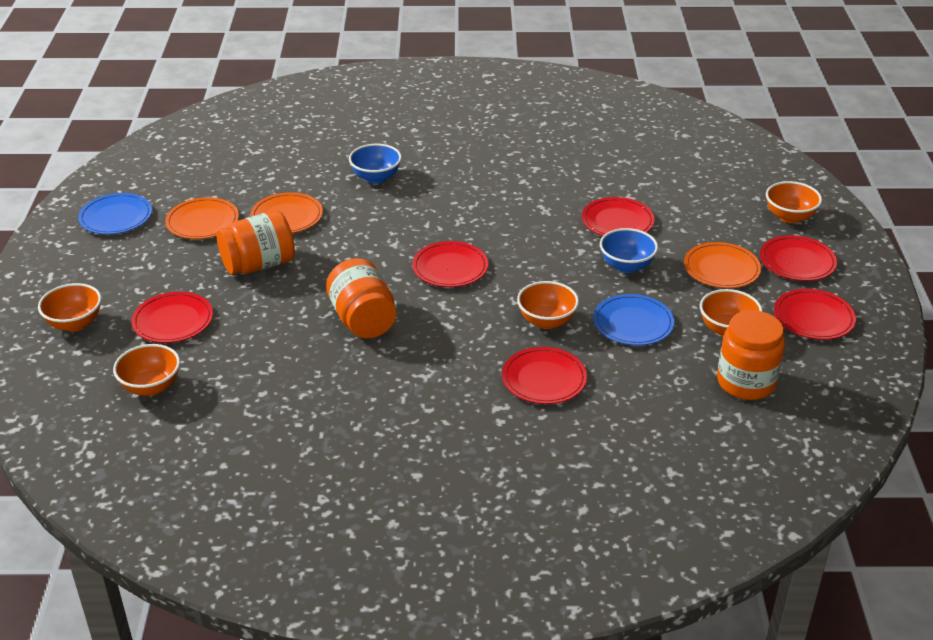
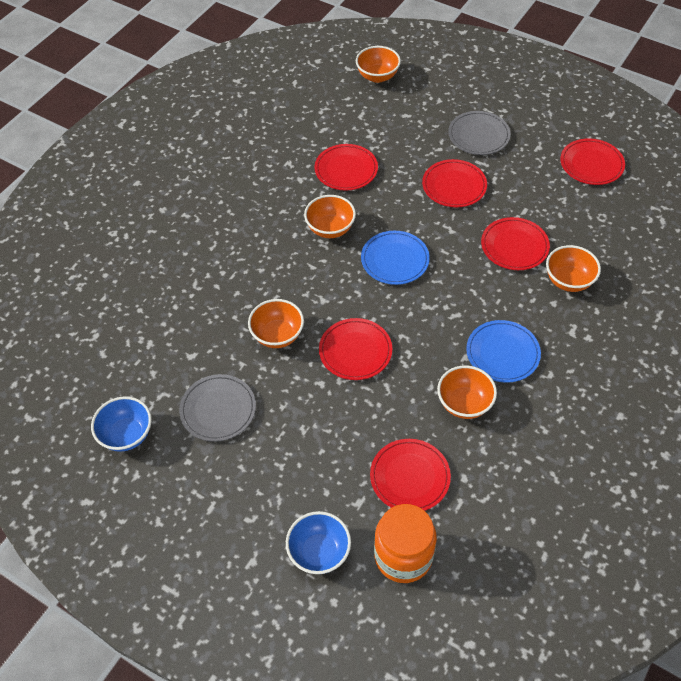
grey plate: 0 -> 2
orange jar: 3 -> 1
orange plate: 3 -> 0

